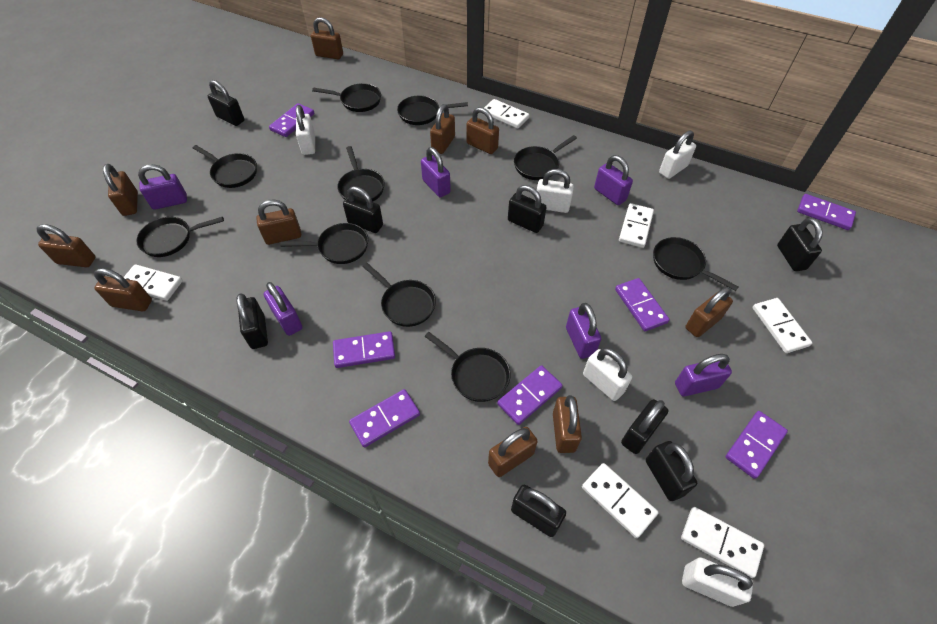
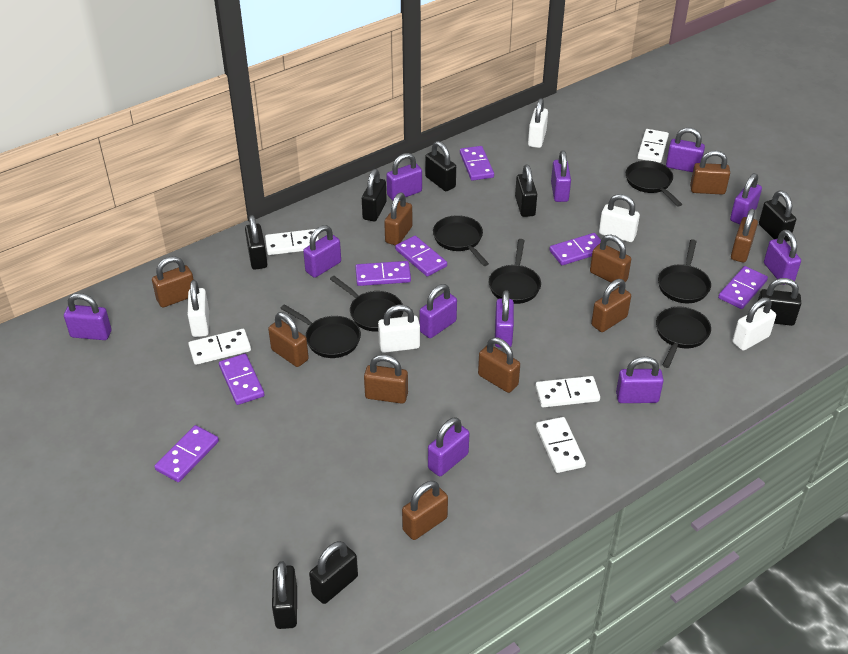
black pan: 10 -> 7
purple padlock: 6 -> 11
white domino: 6 -> 5

